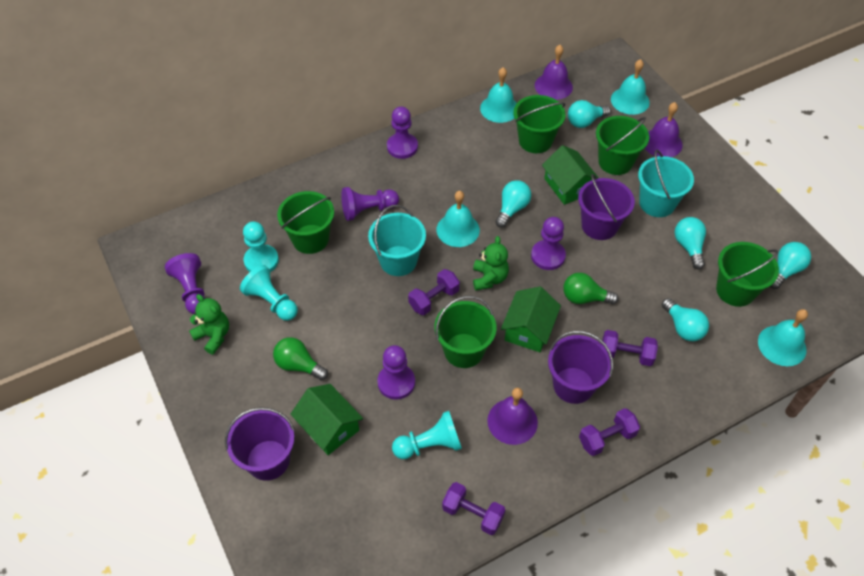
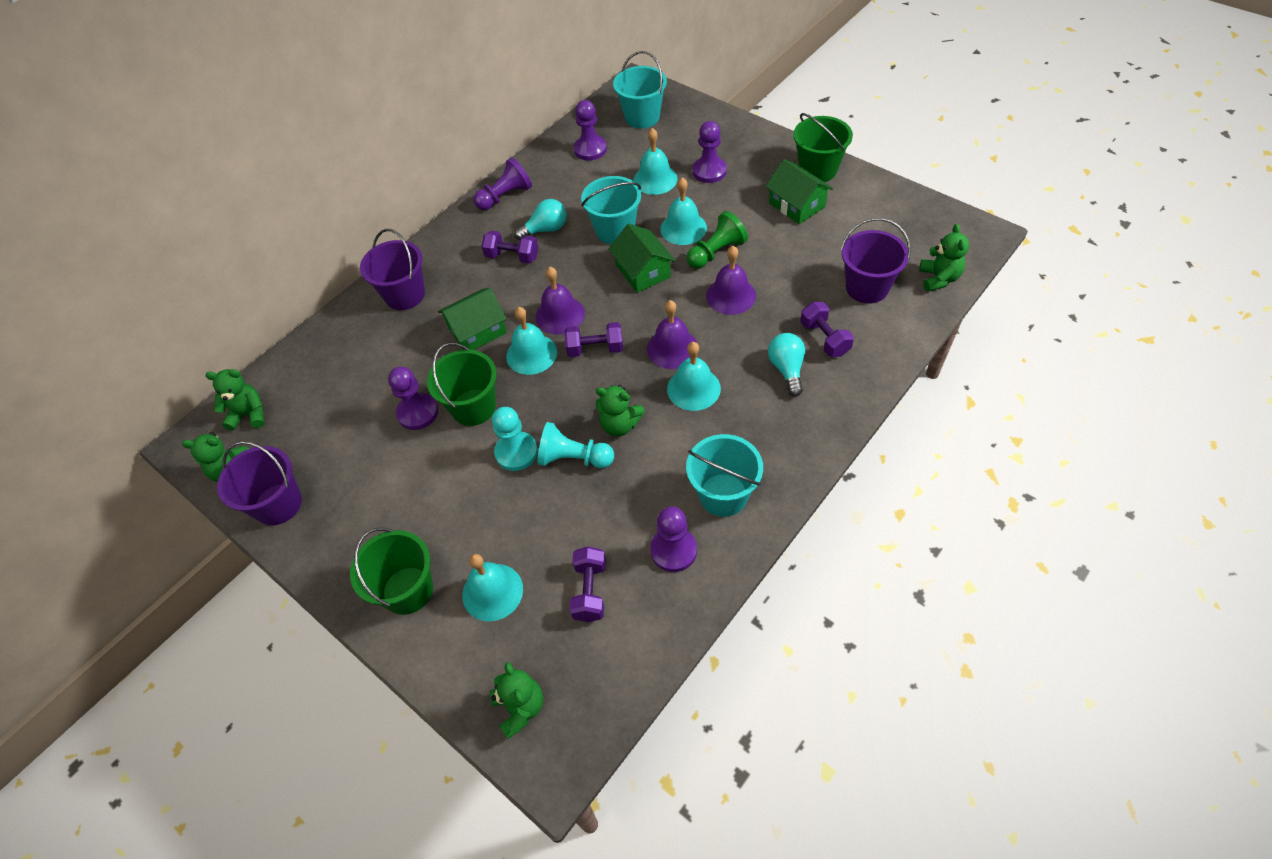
green bucket: 5 -> 3
green light bulb: 2 -> 0
green pawn: 0 -> 1
green teddy bear: 2 -> 5
turquoise bell: 4 -> 5
turquoise bucket: 2 -> 3
turquoise light bulb: 5 -> 2
turquoise pawn: 3 -> 2

